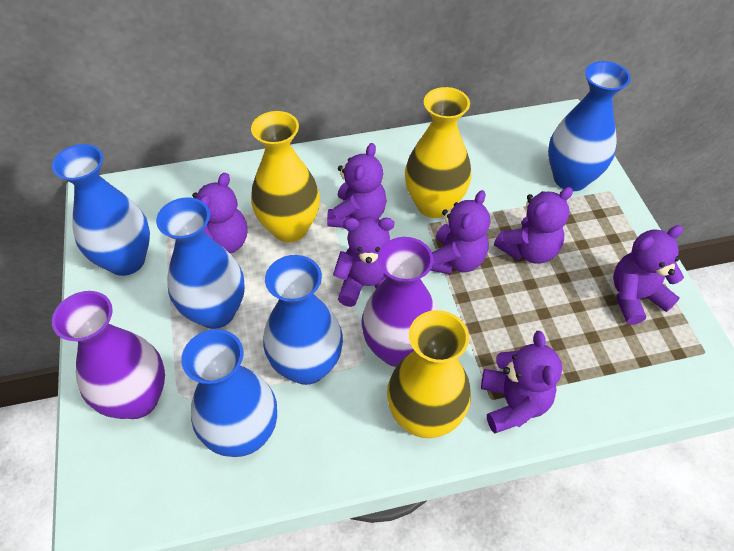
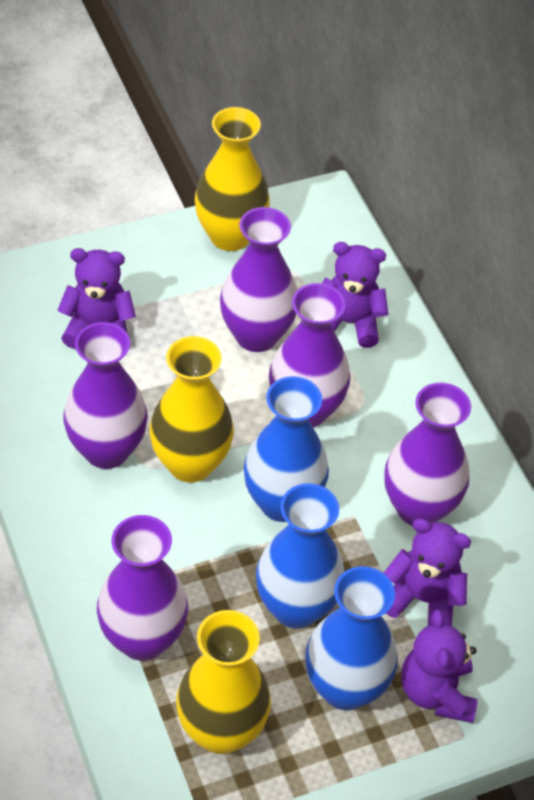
blue vase: 5 -> 3
purple teddy bear: 7 -> 4
purple vase: 2 -> 5

